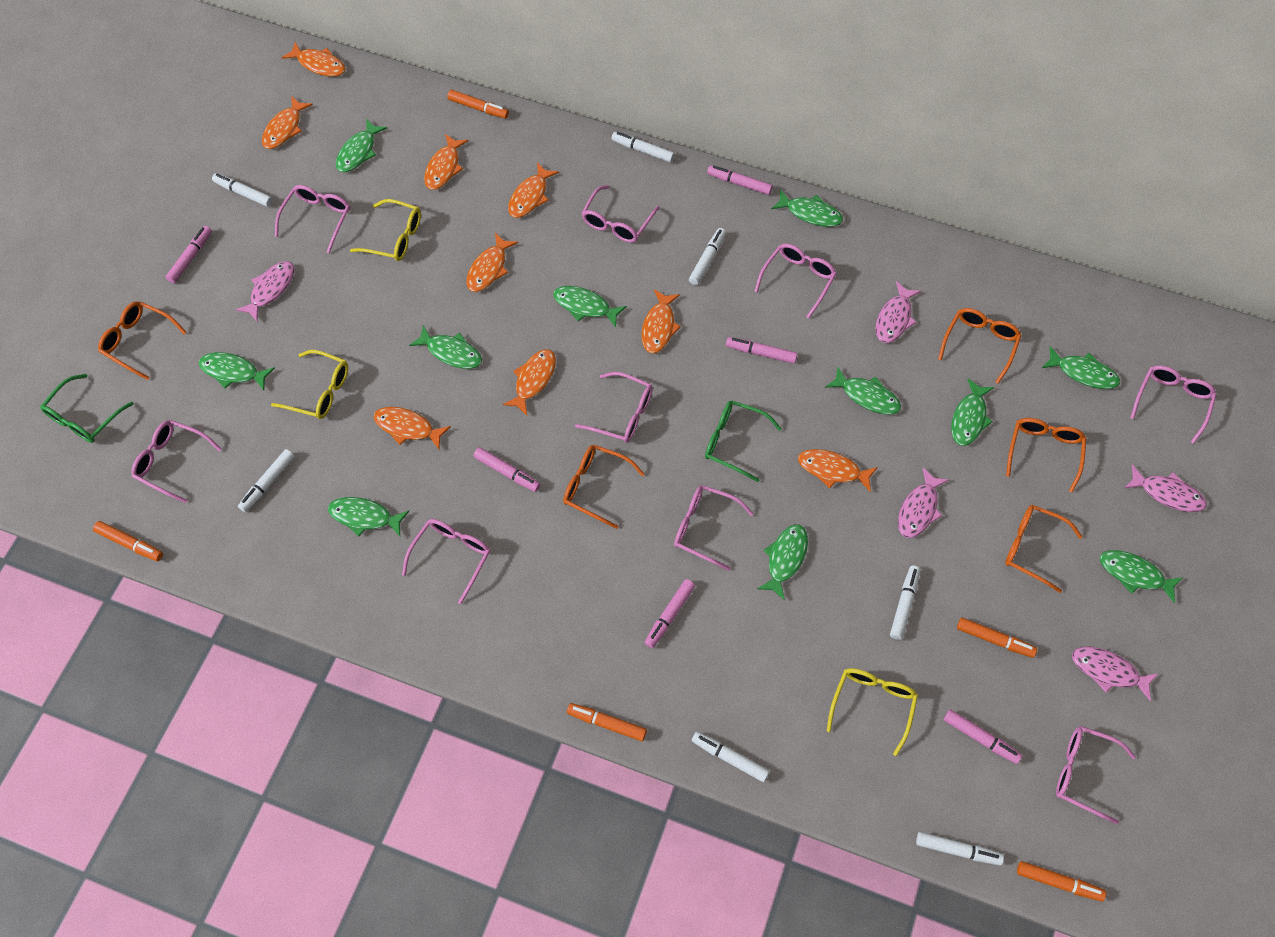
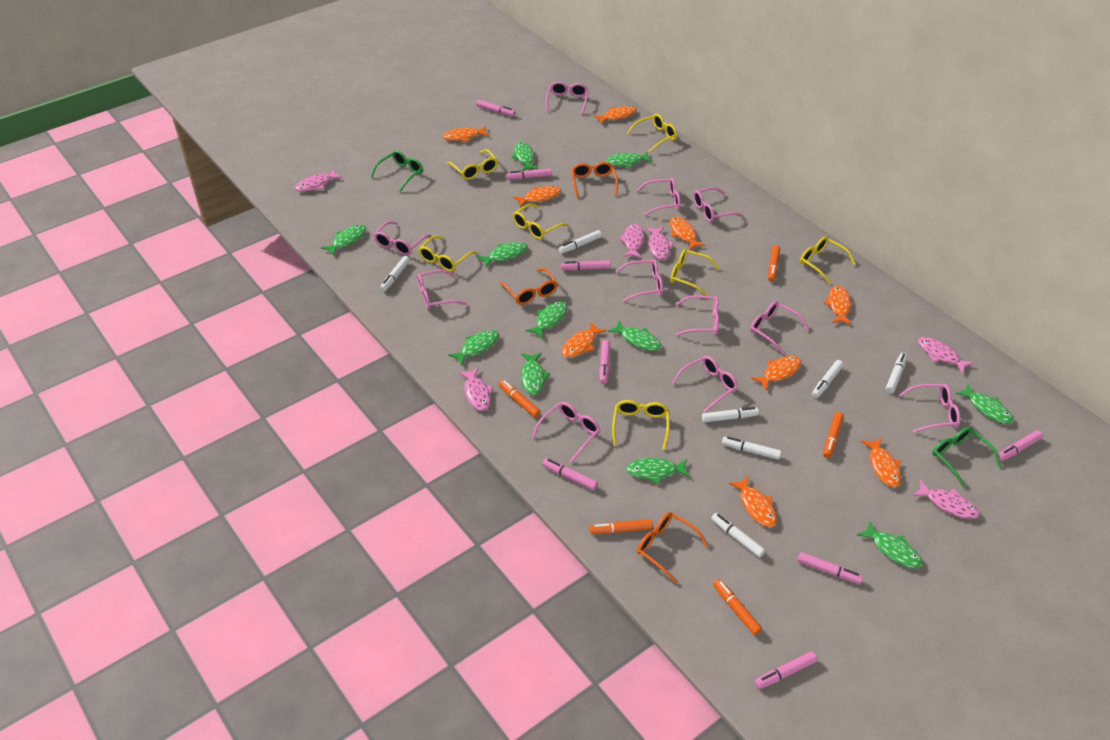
orange glasses: 5 -> 3
pink fish: 5 -> 6
pink glasses: 9 -> 11
pink marker: 6 -> 8
yellow glasses: 3 -> 7

